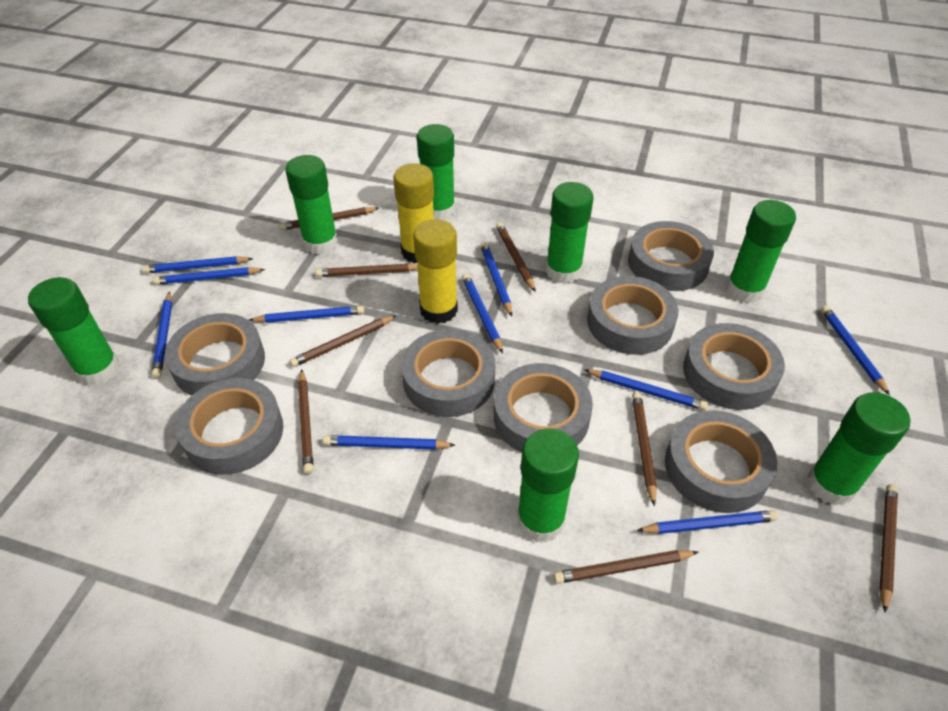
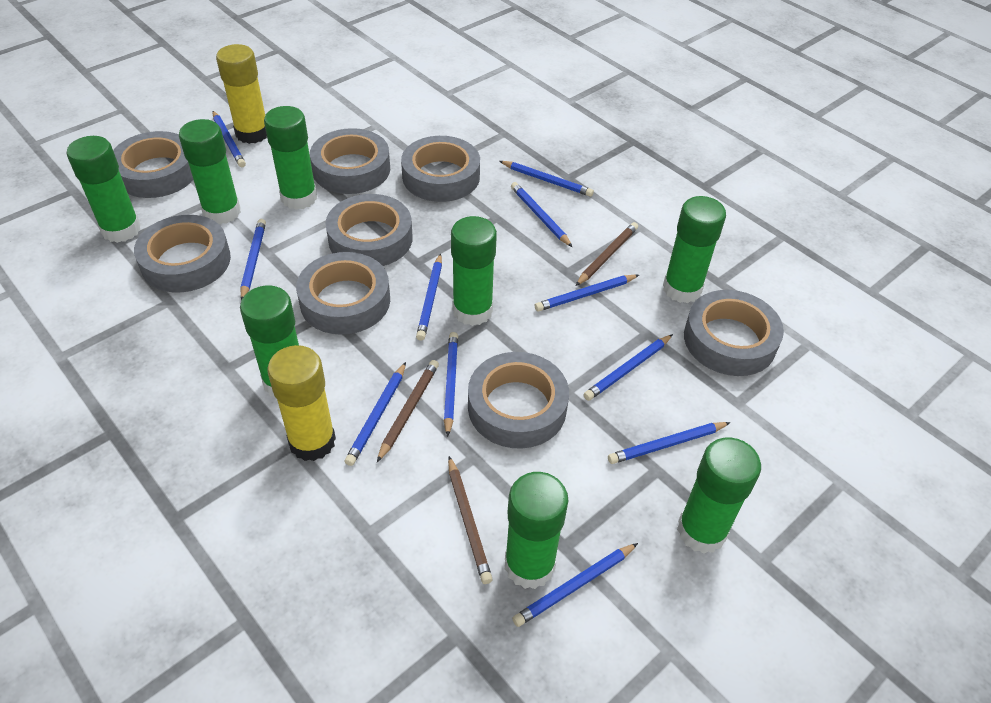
blue pencil: 10 -> 11
brown pencil: 8 -> 3
green glue stick: 7 -> 8

